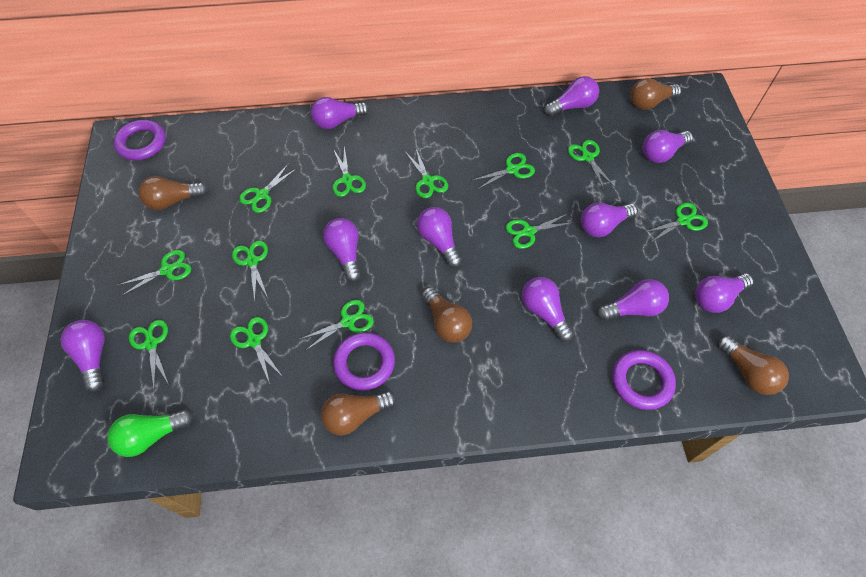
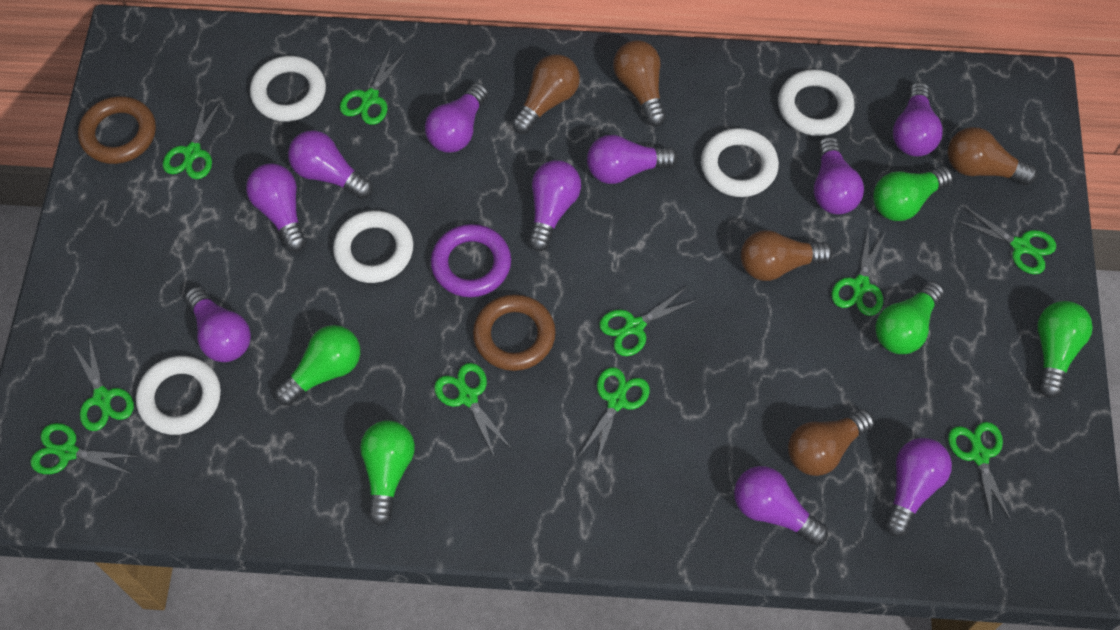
brown ring: 0 -> 2
green light bulb: 1 -> 5
green scissors: 12 -> 10
purple ring: 3 -> 1
white ring: 0 -> 5

